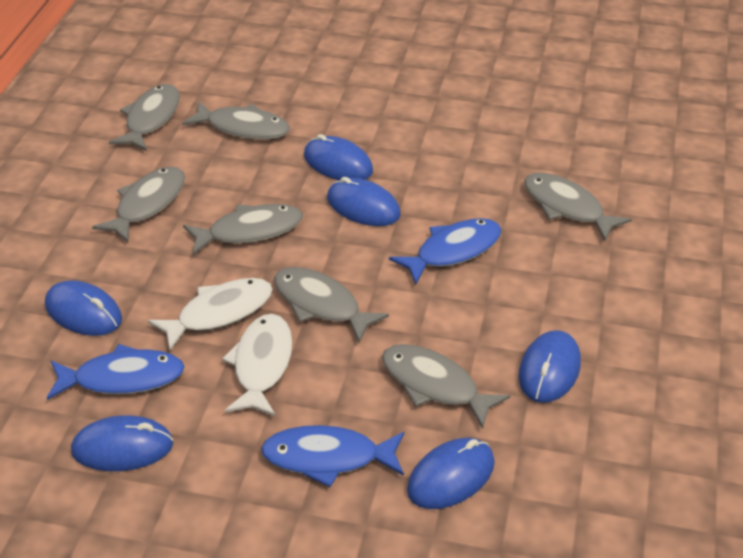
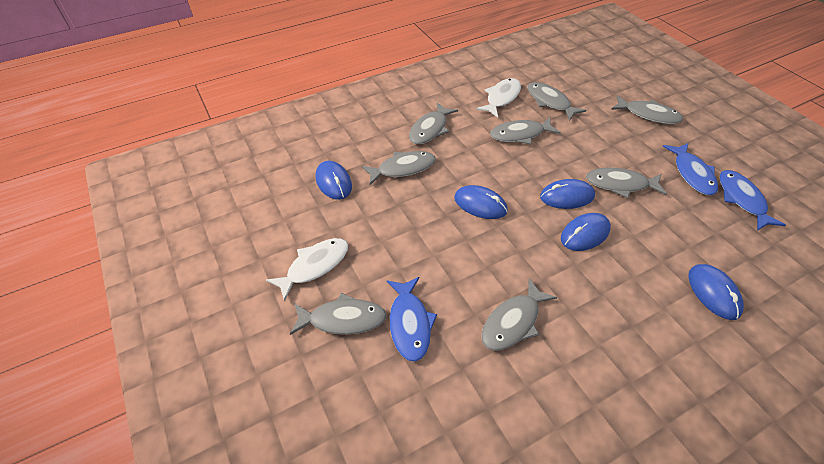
blue mouse: 6 -> 5
grey fish: 7 -> 8

